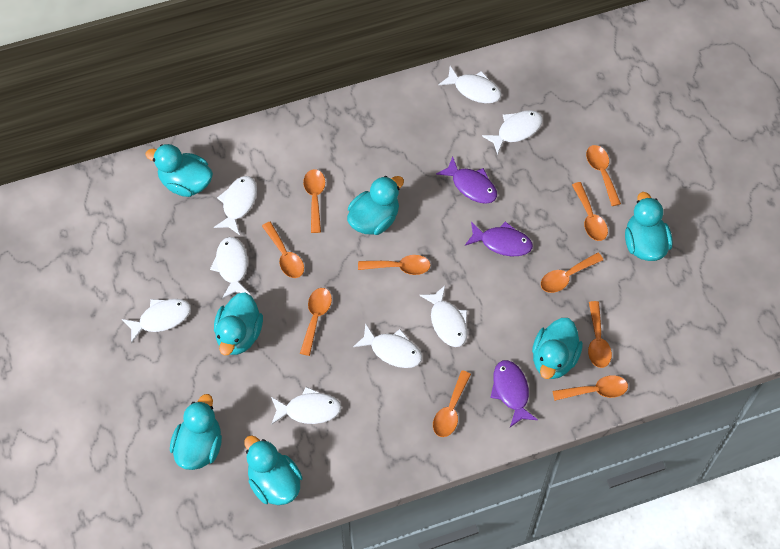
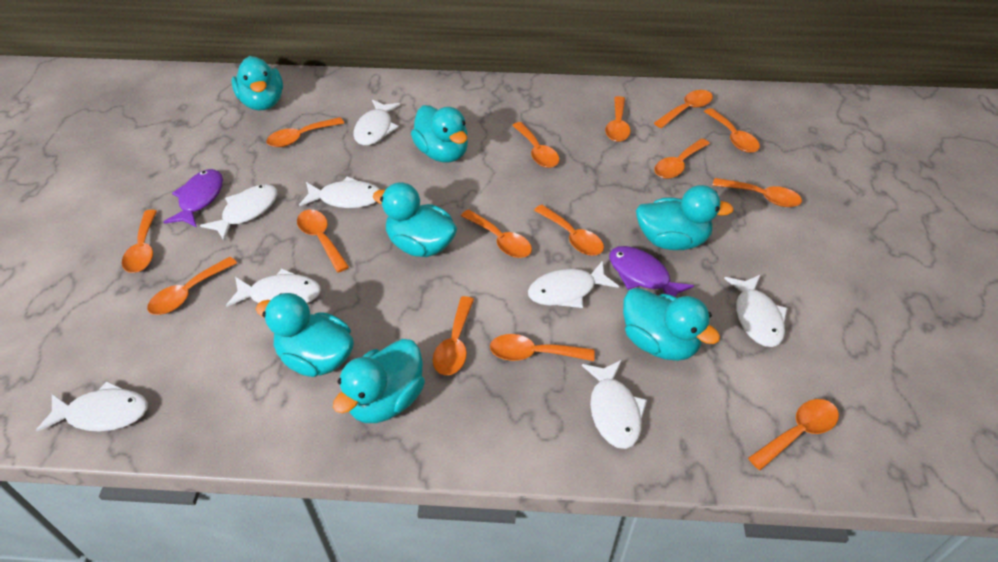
orange spoon: 10 -> 15
purple fish: 3 -> 2

